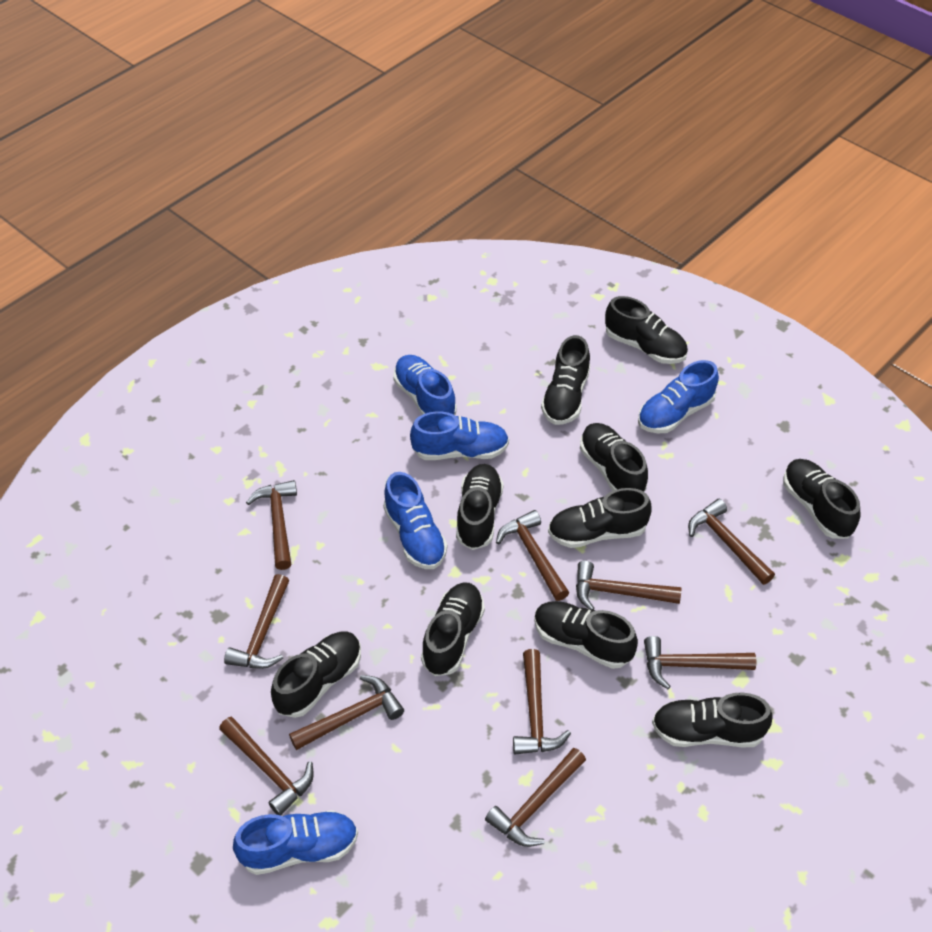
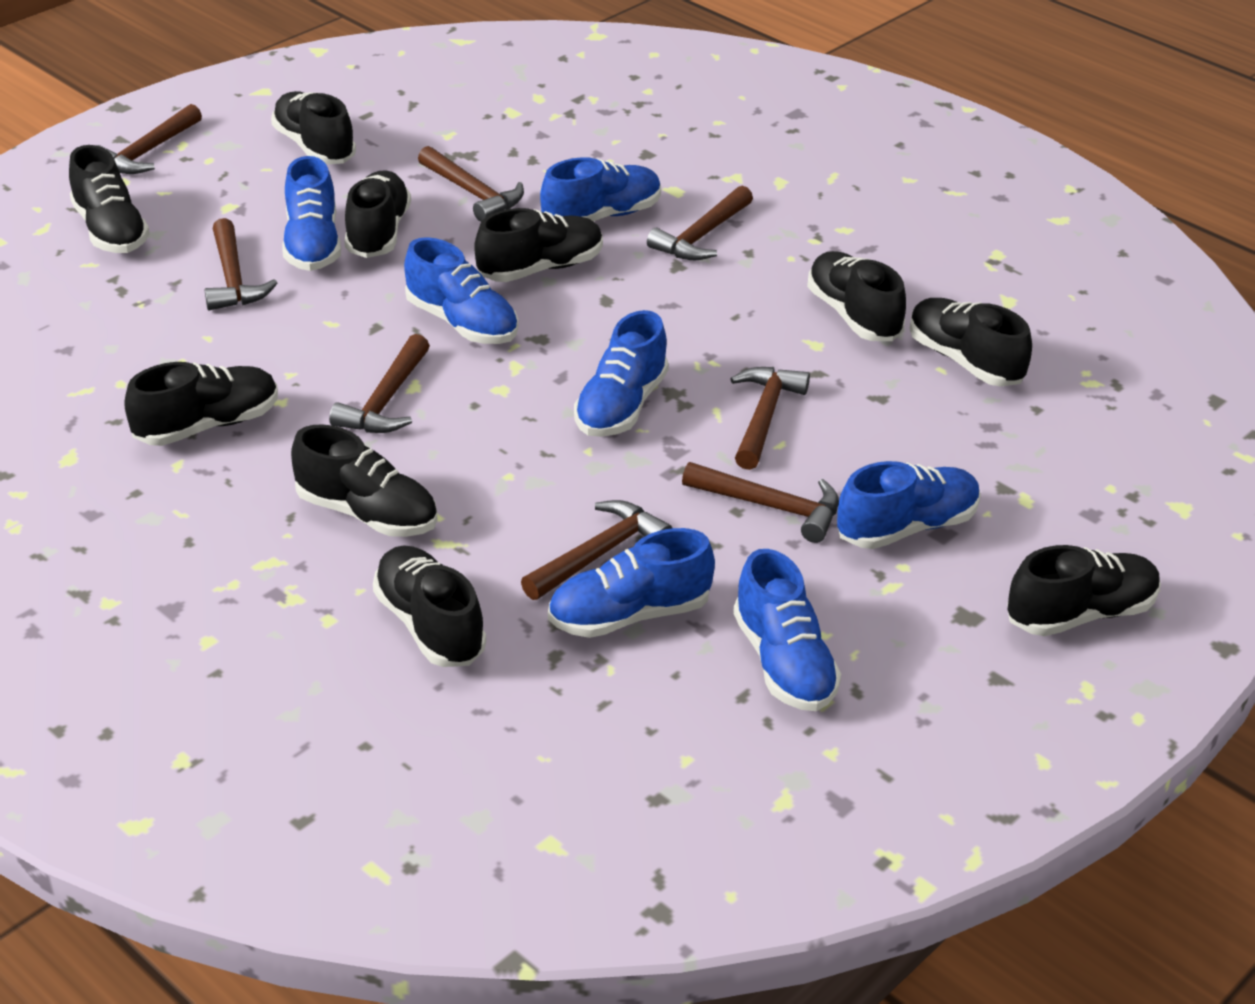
blue shoe: 5 -> 7
brown hammer: 10 -> 8

